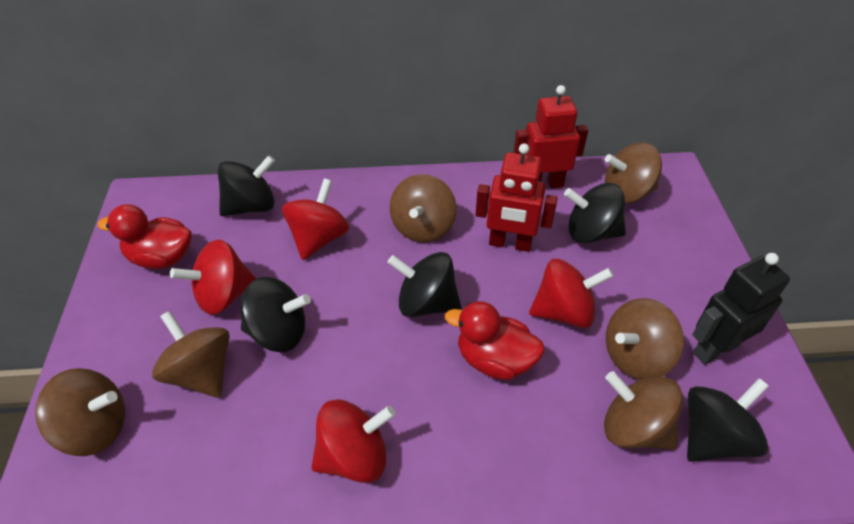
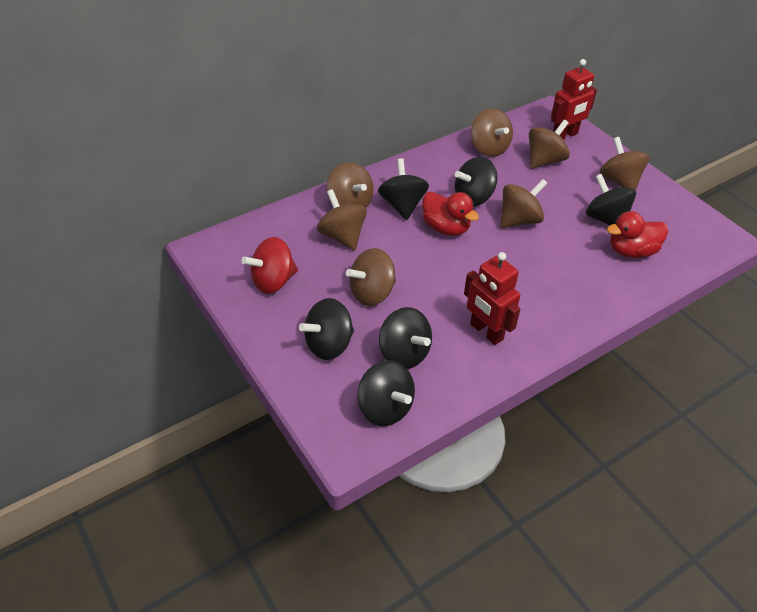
black robot: 1 -> 0
black spinning top: 5 -> 6
brown spinning top: 6 -> 7
red spinning top: 4 -> 1

